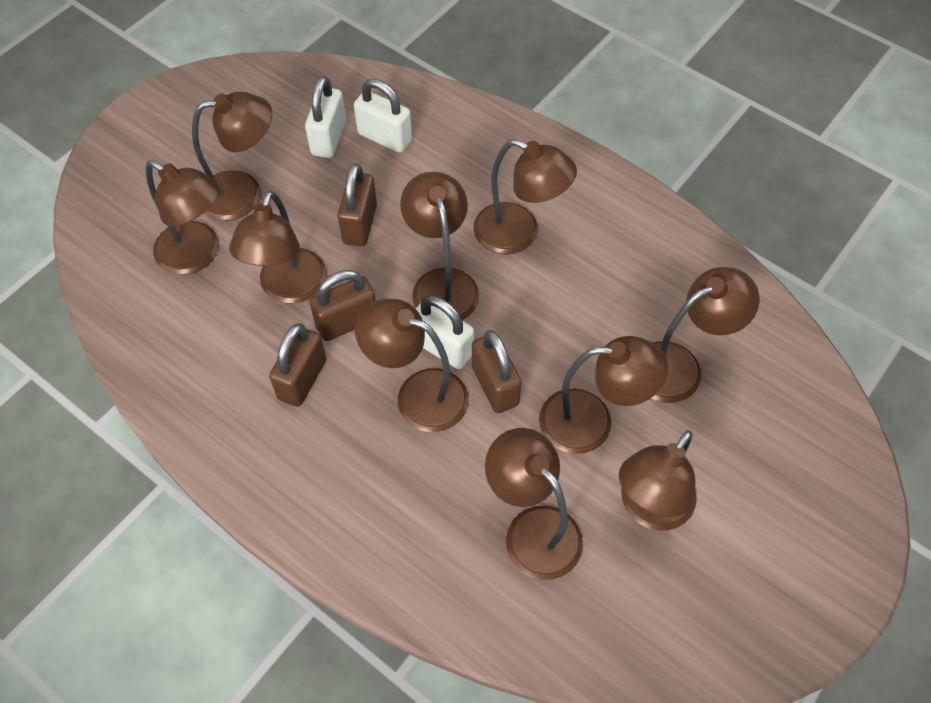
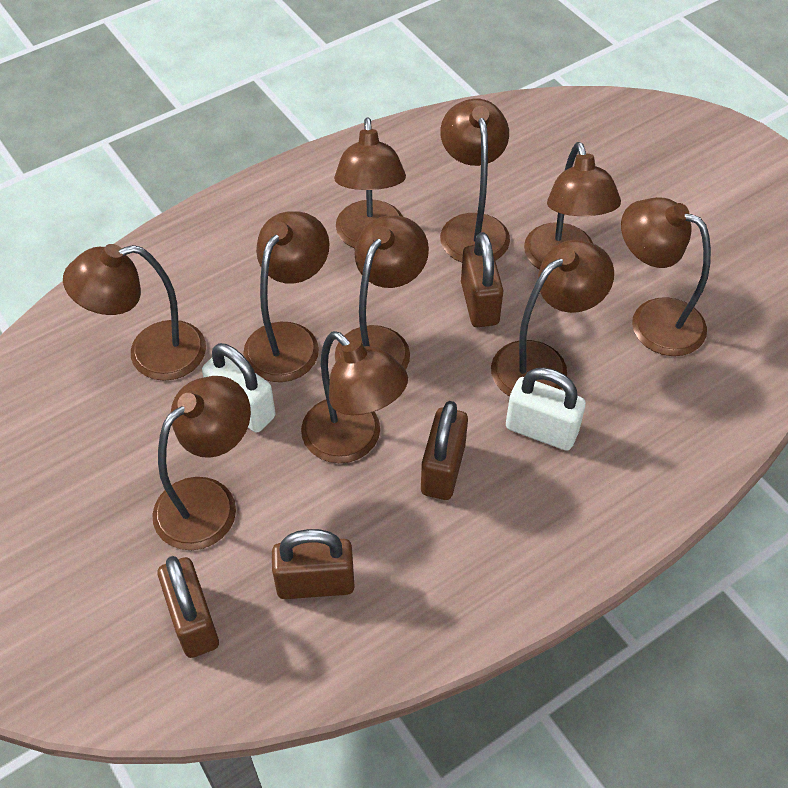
white padlock: 3 -> 2

